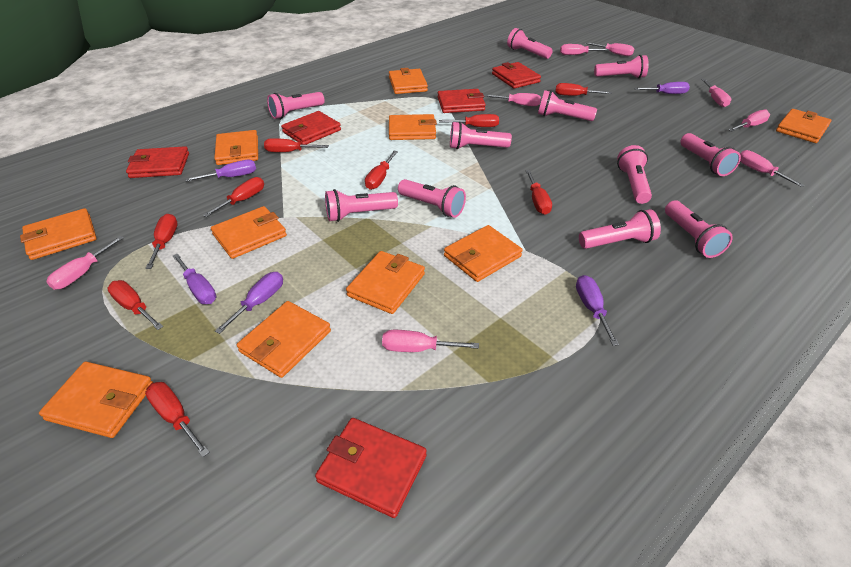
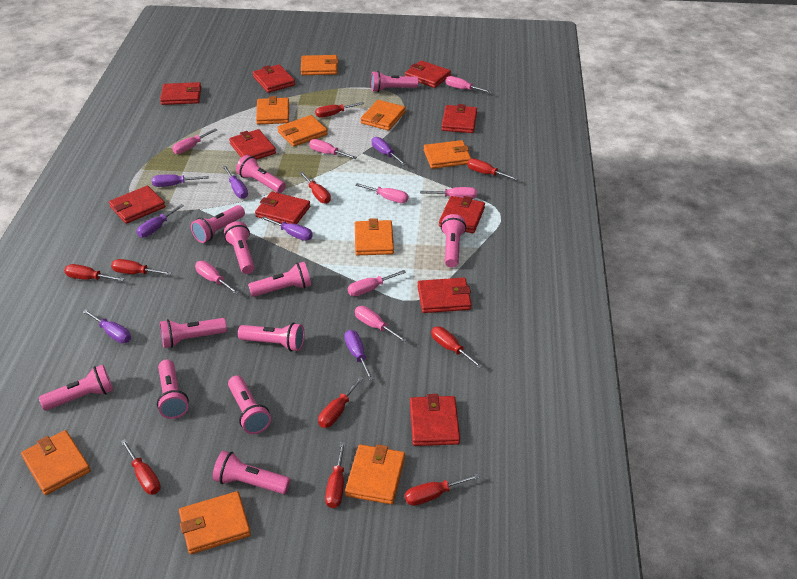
orange wallet: 10 -> 9
pink flashlight: 11 -> 12
purple screwdriver: 5 -> 7
red screwdriver: 9 -> 10
red wallet: 5 -> 10

